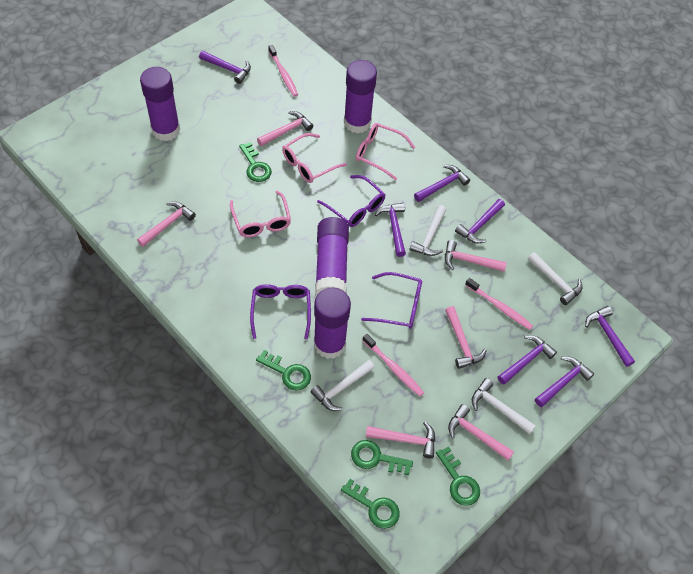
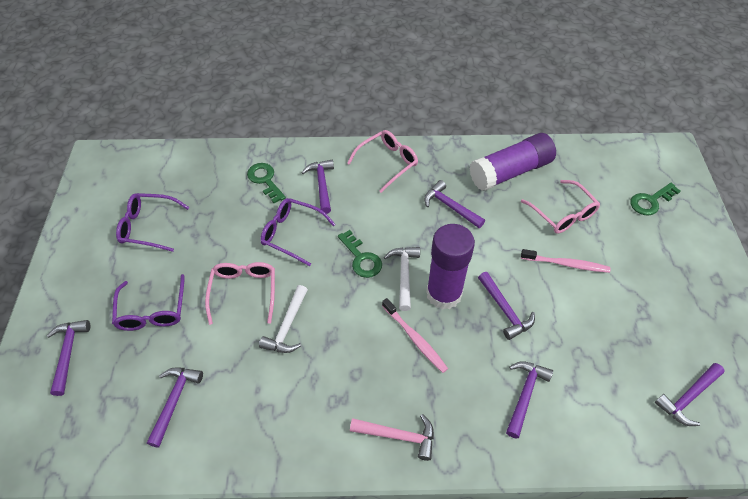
green key: 5 -> 3
pink hammer: 6 -> 1
pink toothbrush: 3 -> 2
purple glue stick: 4 -> 2
white hammer: 4 -> 2

